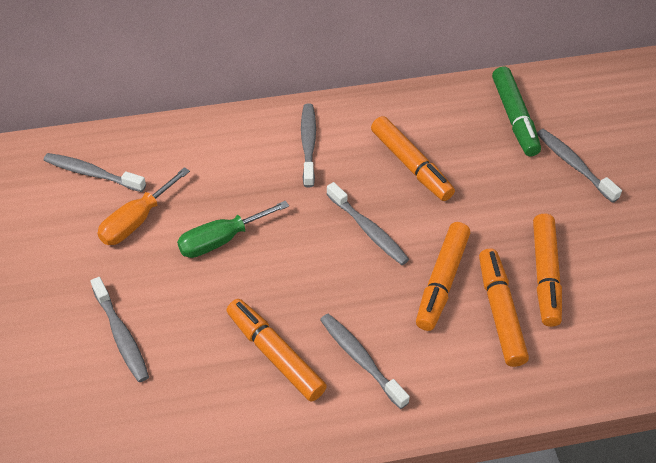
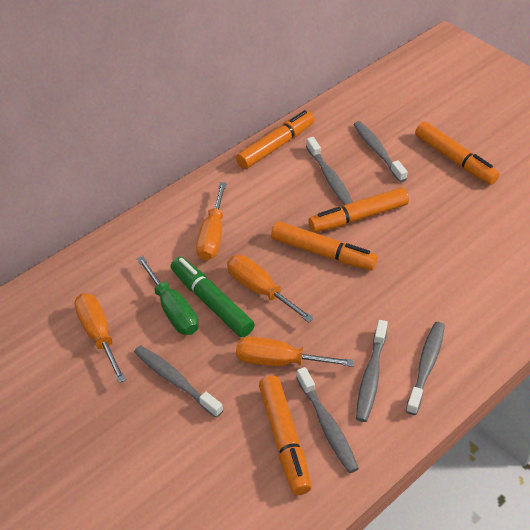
orange screwdriver: 1 -> 4

